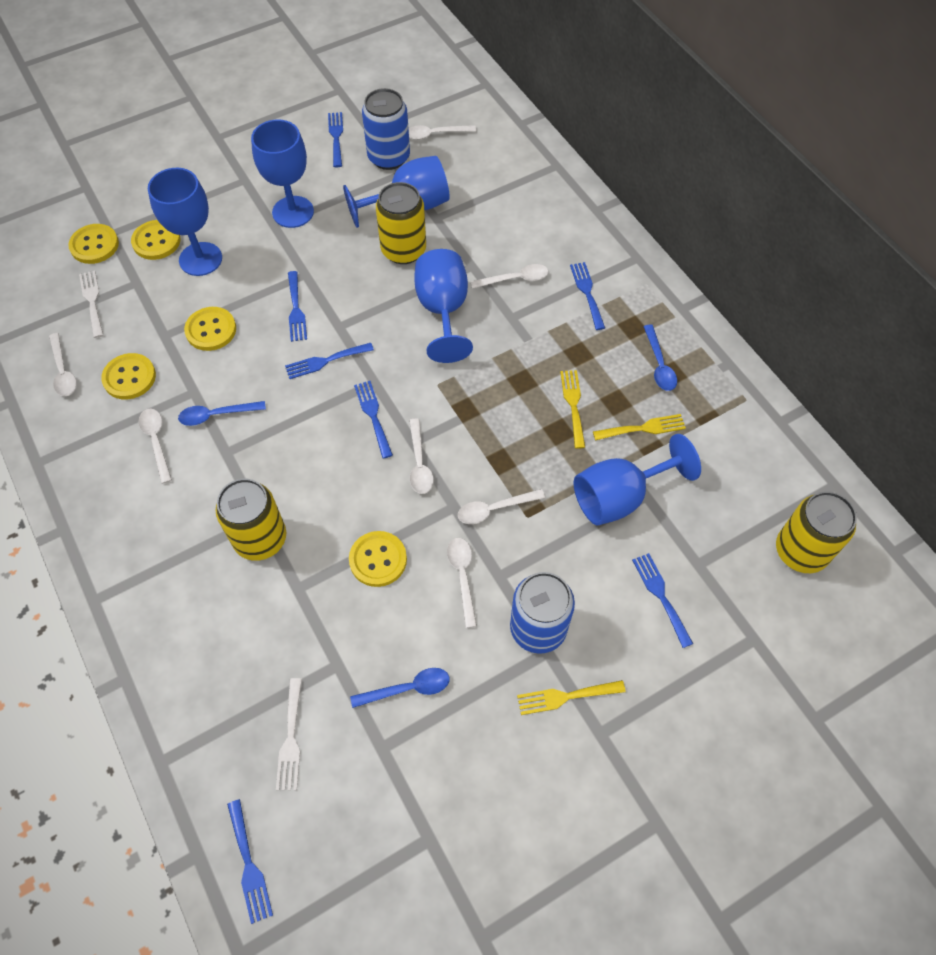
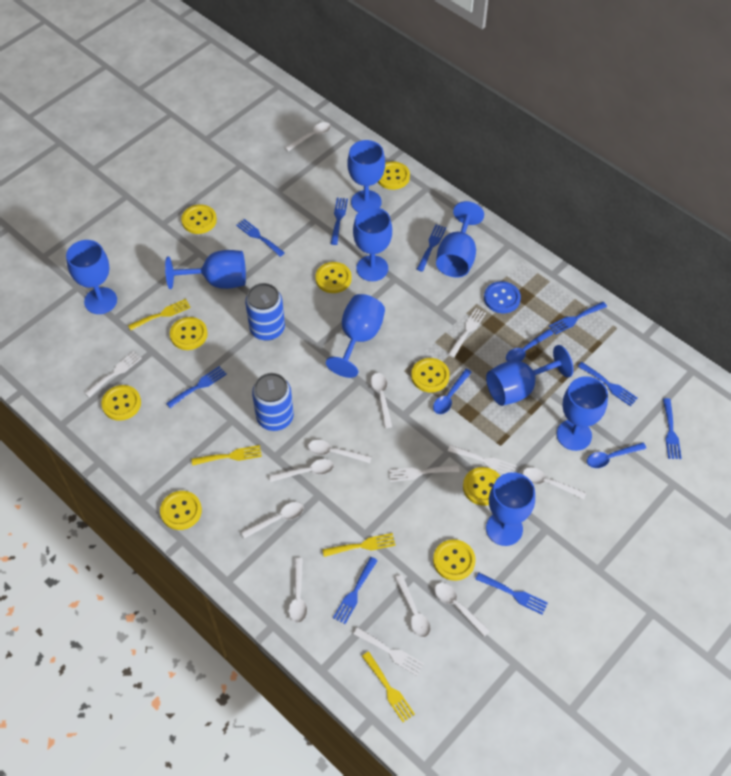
blue button: 0 -> 1
blue fork: 7 -> 9
blue goblet: 5 -> 9
white fork: 2 -> 5
white spoon: 7 -> 9
yellow button: 5 -> 9
yellow can: 3 -> 0
yellow fork: 3 -> 4

